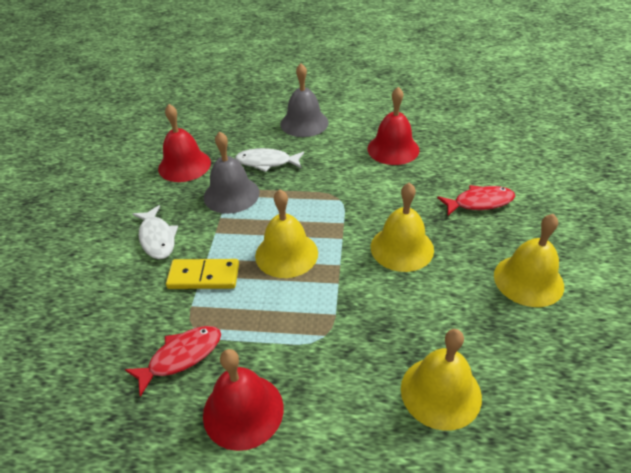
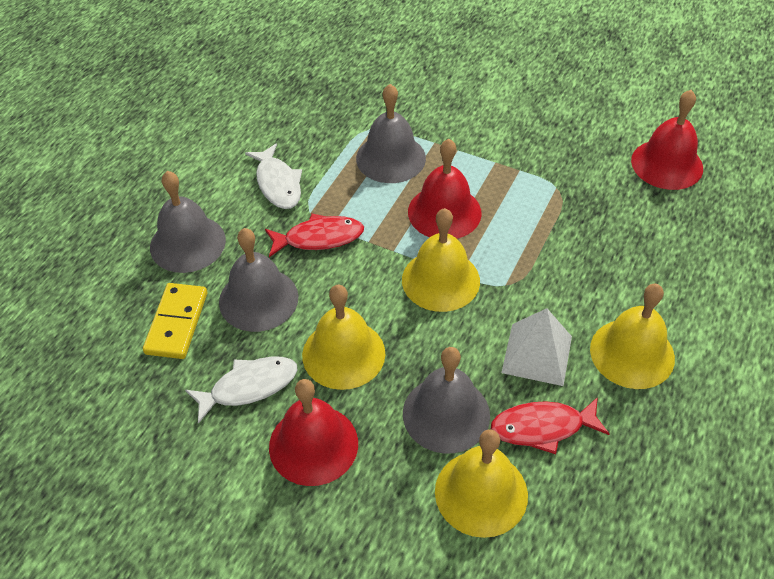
grey bell: 2 -> 4
white pyramid: 0 -> 1

